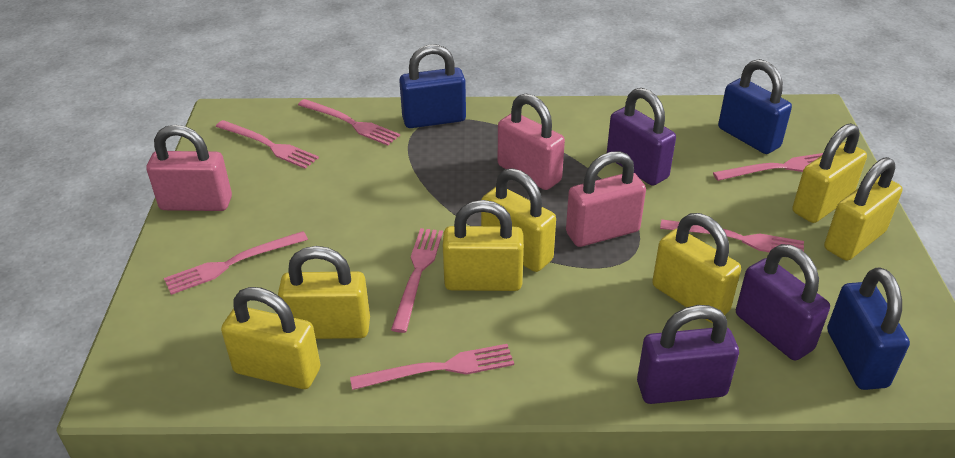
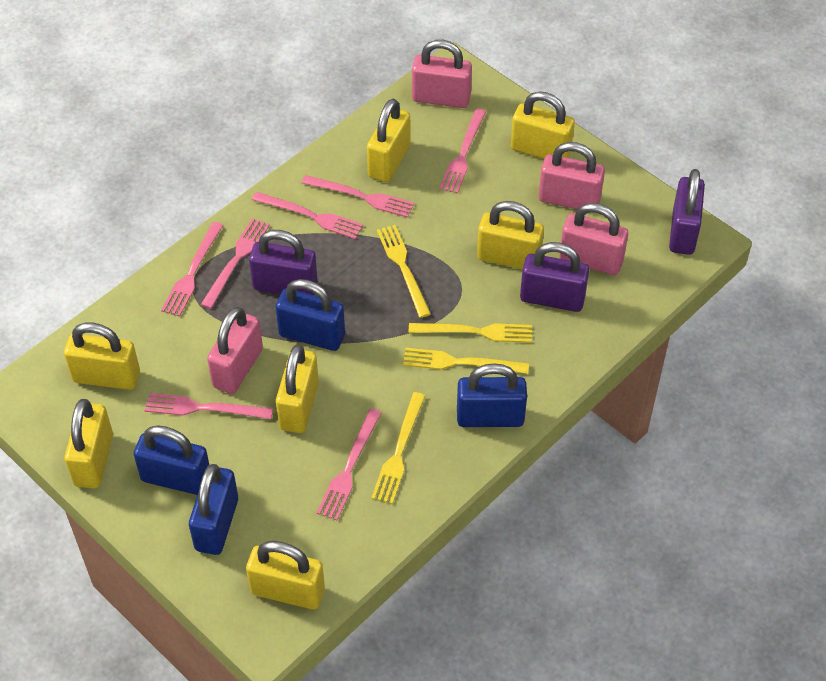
blue padlock: 3 -> 4
pink padlock: 3 -> 4
yellow fork: 0 -> 4

